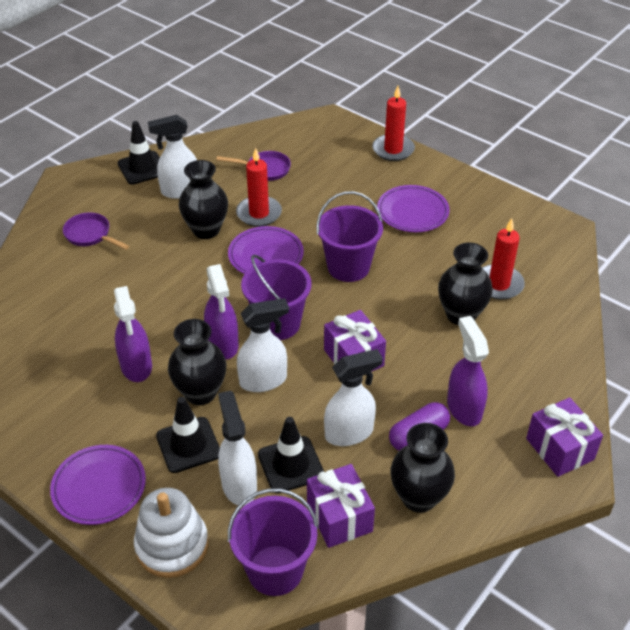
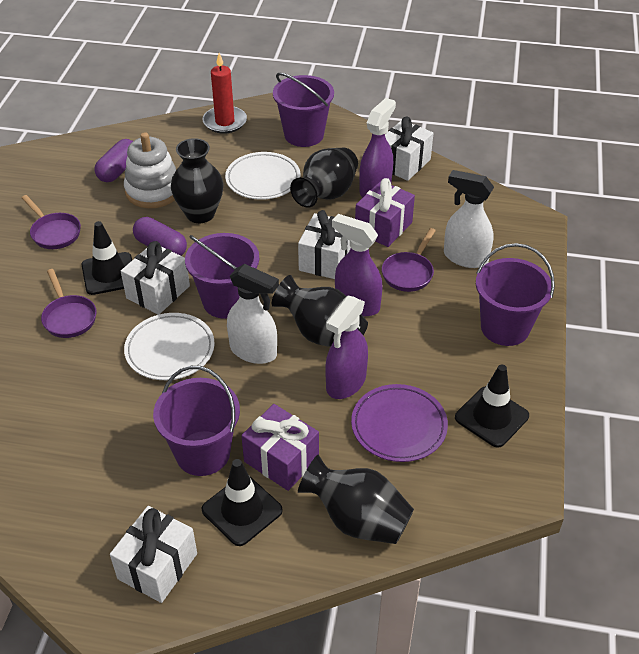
purple bucket: 3 -> 4
purple capsule: 1 -> 2
purple gift: 3 -> 2
purple pan: 2 -> 3
purple plate: 3 -> 1
red candle: 3 -> 1
white gift: 0 -> 4
white plate: 0 -> 2
white spray bottle: 4 -> 2

